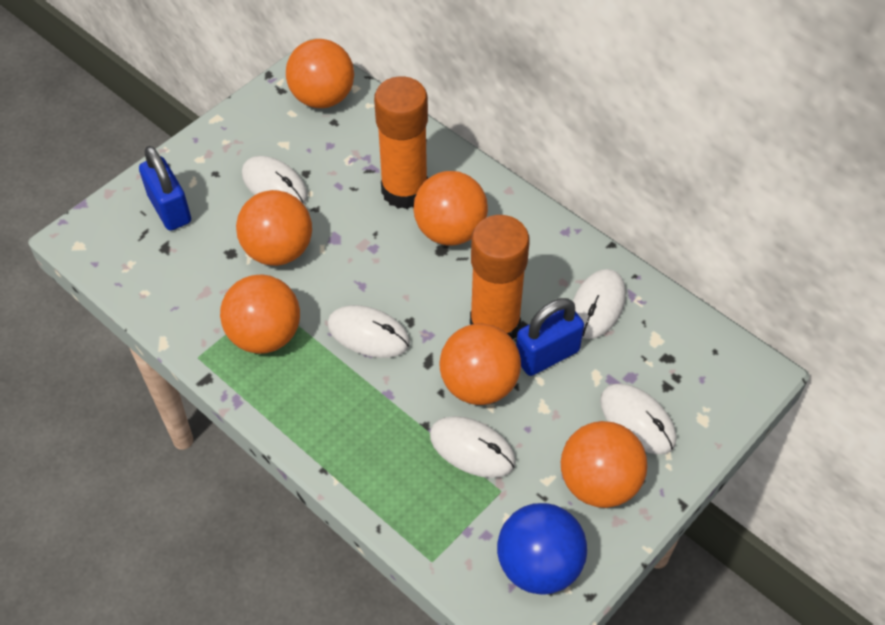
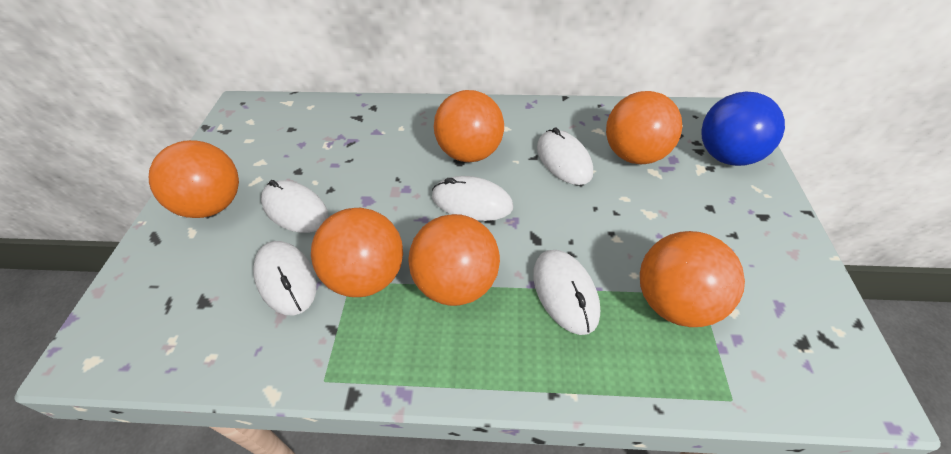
blue padlock: 2 -> 0
orange glue stick: 2 -> 0

